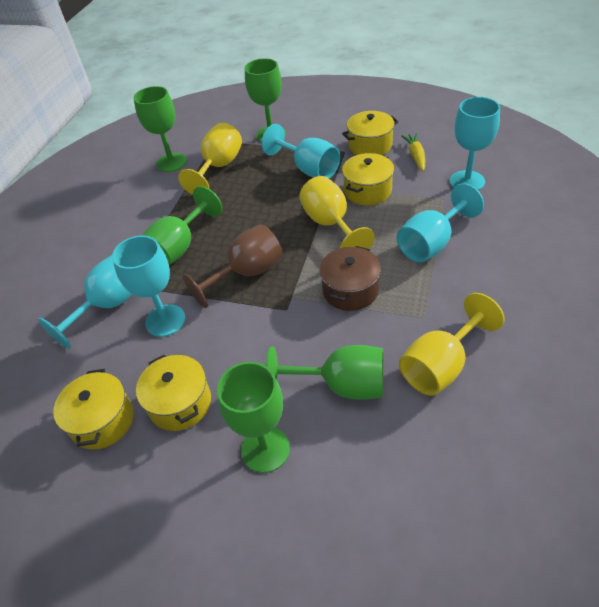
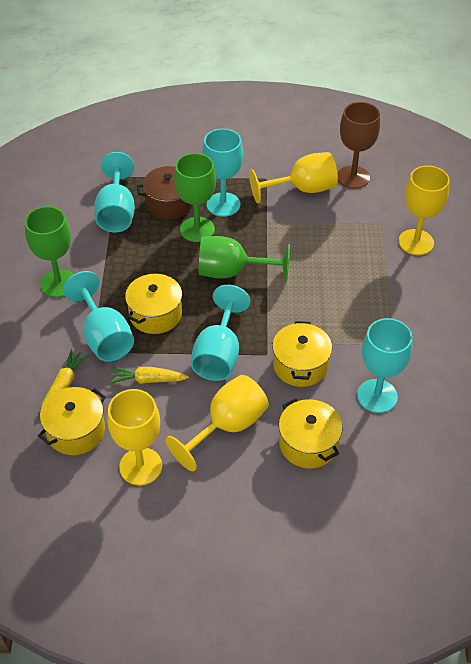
green goblet: 5 -> 3
yellow carrot: 1 -> 2
yellow goblet: 3 -> 4

